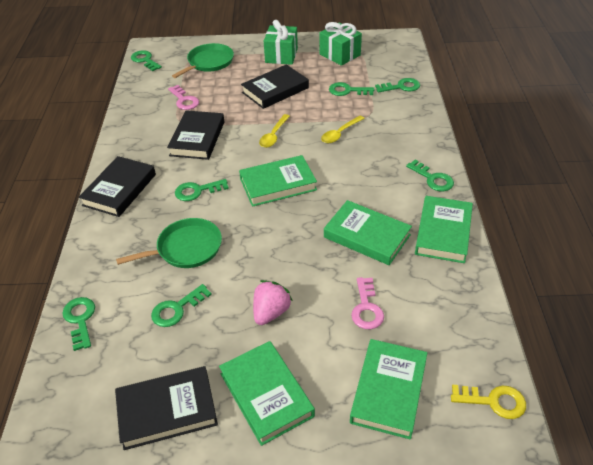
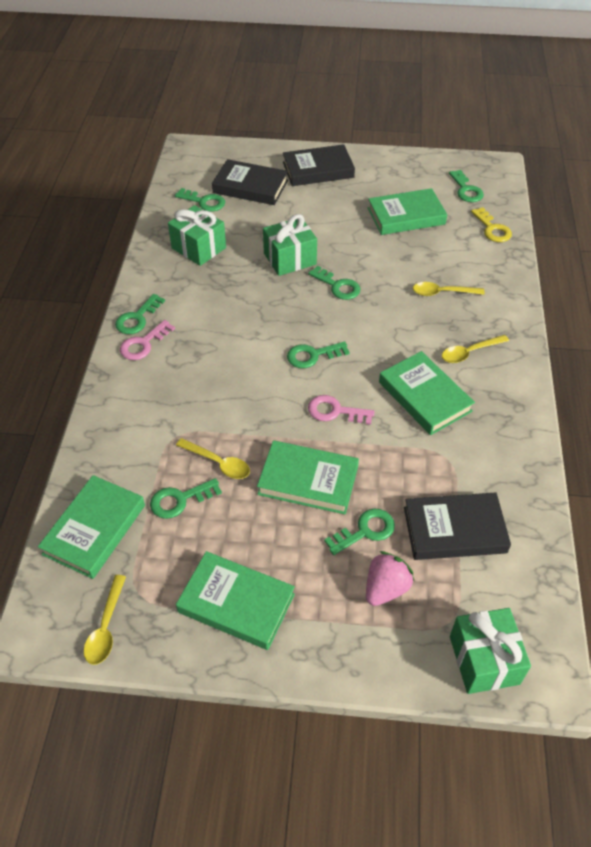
black book: 4 -> 3
green gift: 2 -> 3
green pan: 2 -> 0
yellow spoon: 2 -> 4

